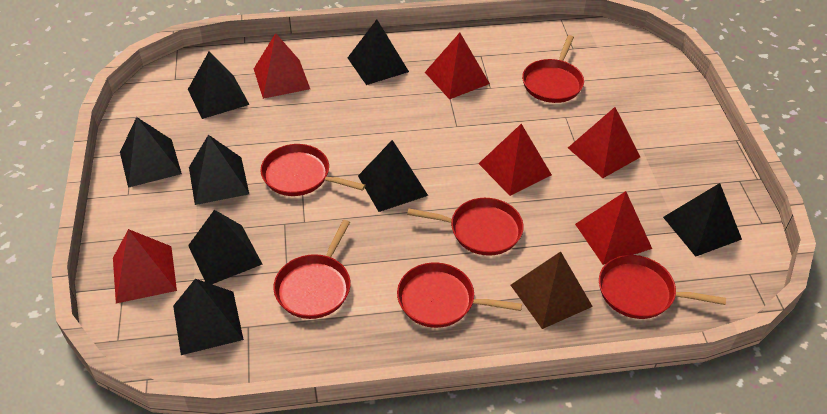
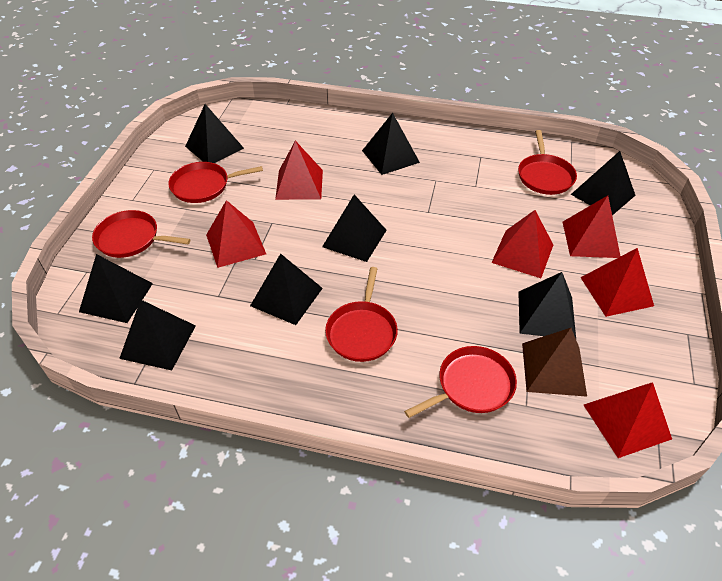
red pan: 6 -> 5

